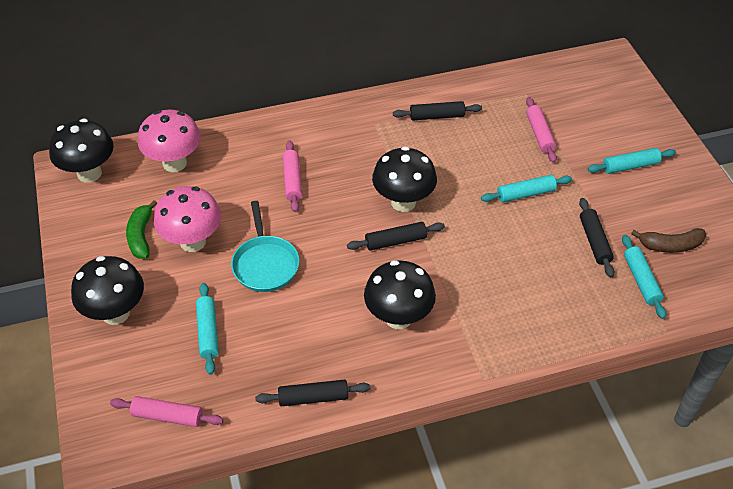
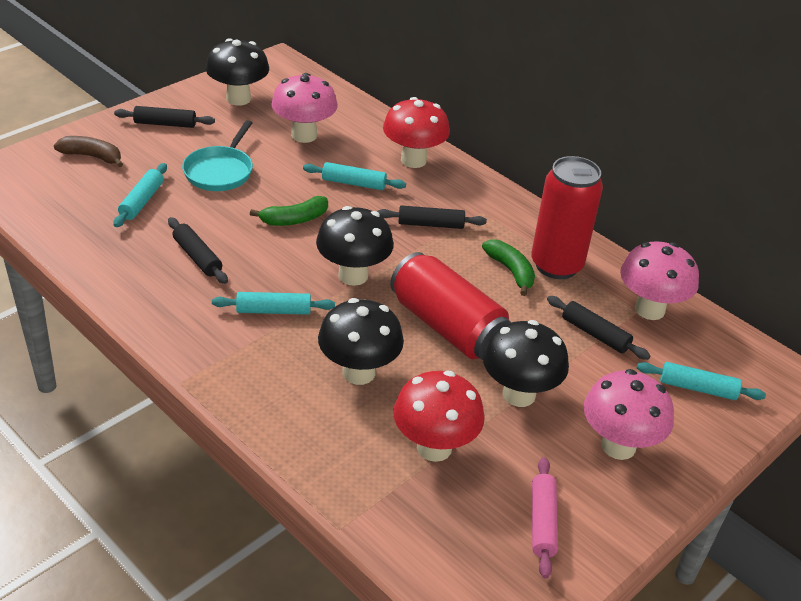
green banana: 1 -> 2
pink mushroom: 2 -> 3
pink rolling pin: 3 -> 1
red can: 0 -> 2
red mushroom: 0 -> 2

